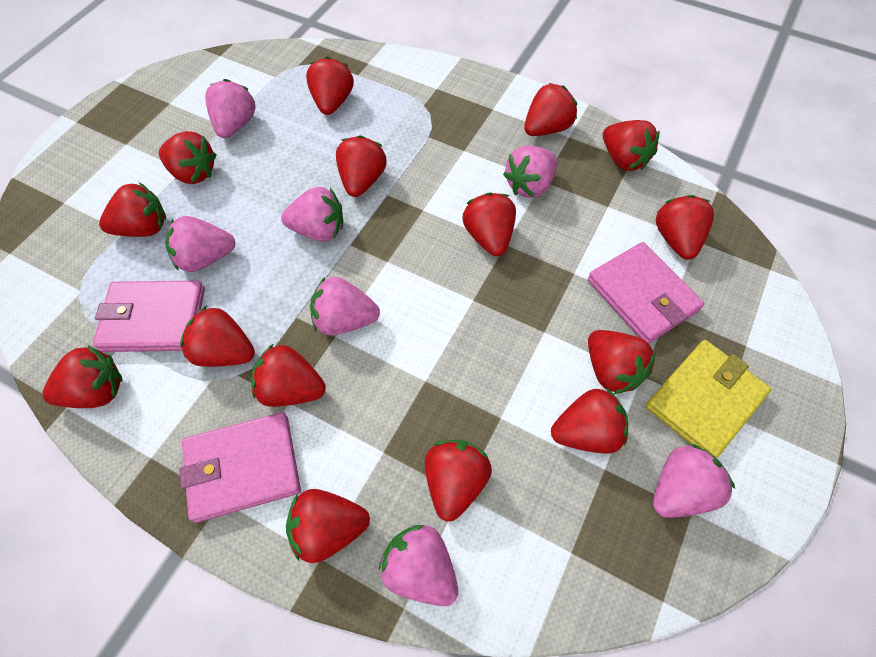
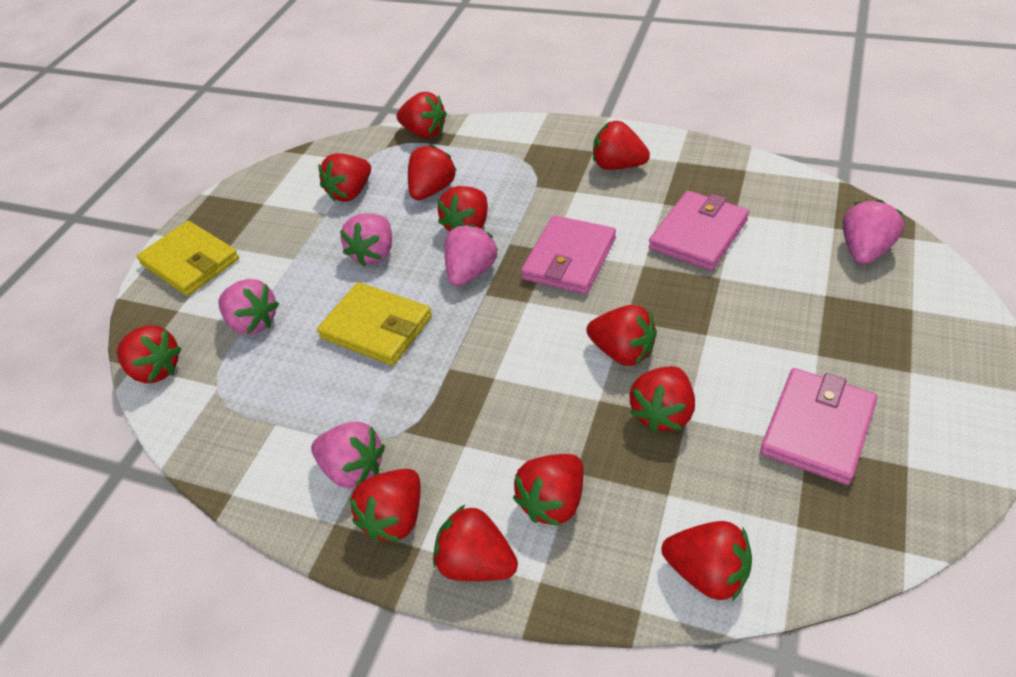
pink strawberry: 7 -> 5
red strawberry: 15 -> 12
yellow wallet: 1 -> 2

